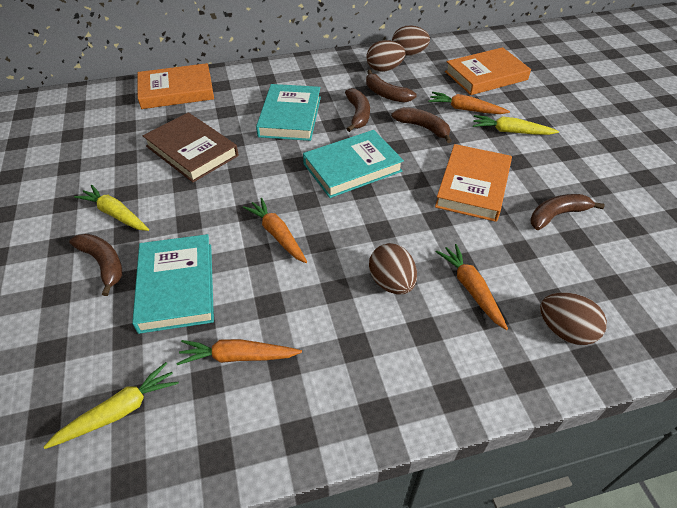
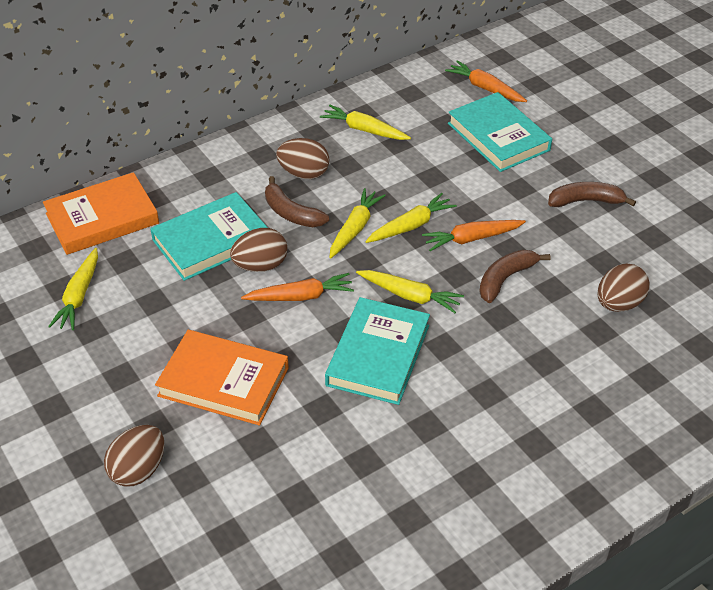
brown banana: 5 -> 3
brown book: 1 -> 0
orange book: 3 -> 2
orange carrot: 4 -> 3
yellow carrot: 3 -> 5

